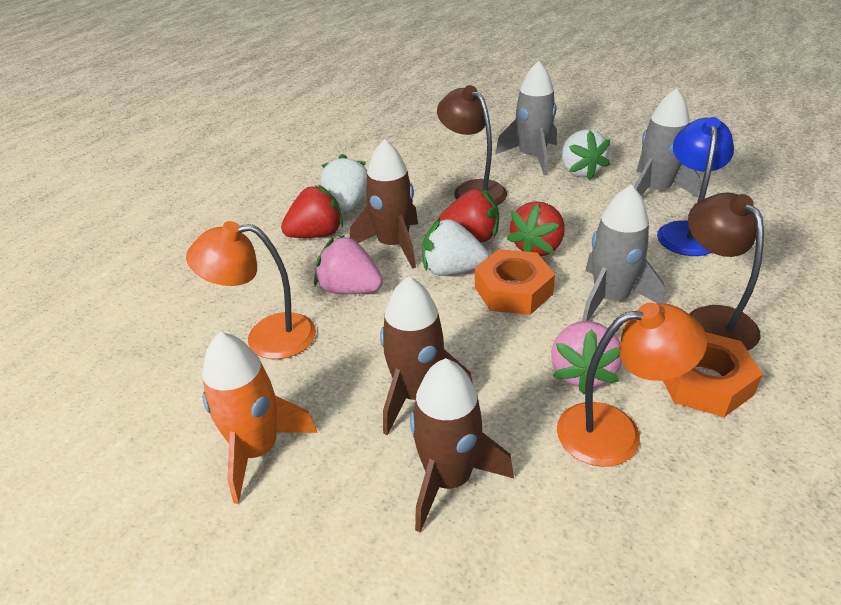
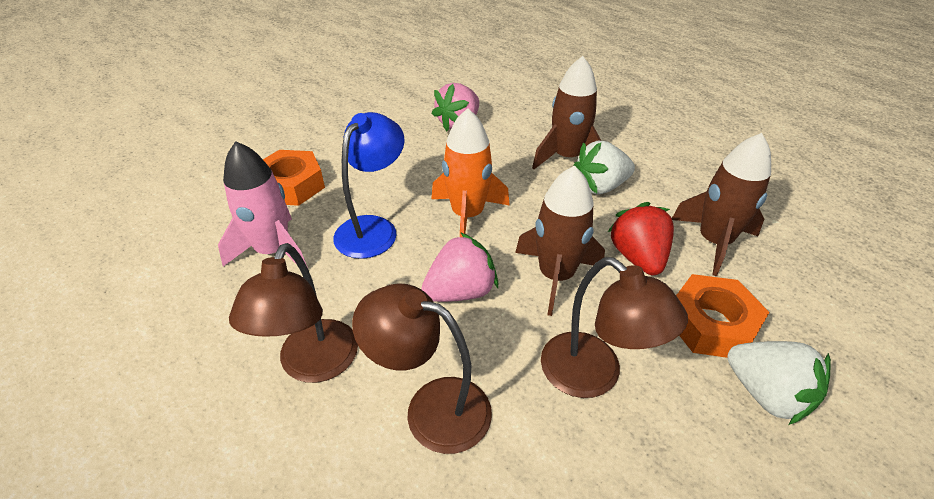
brown lamp: 2 -> 3
grey rocket: 3 -> 0
orange lamp: 2 -> 0
pink rocket: 0 -> 1
red strawberry: 3 -> 1
white strawberry: 3 -> 2

